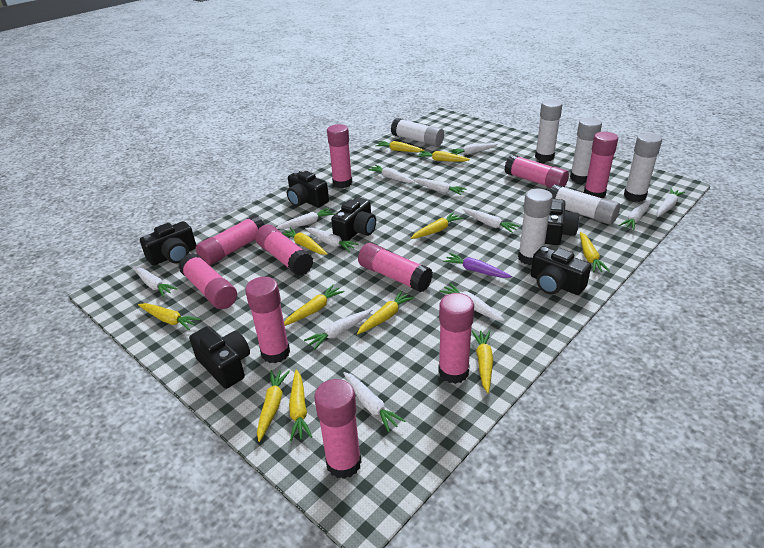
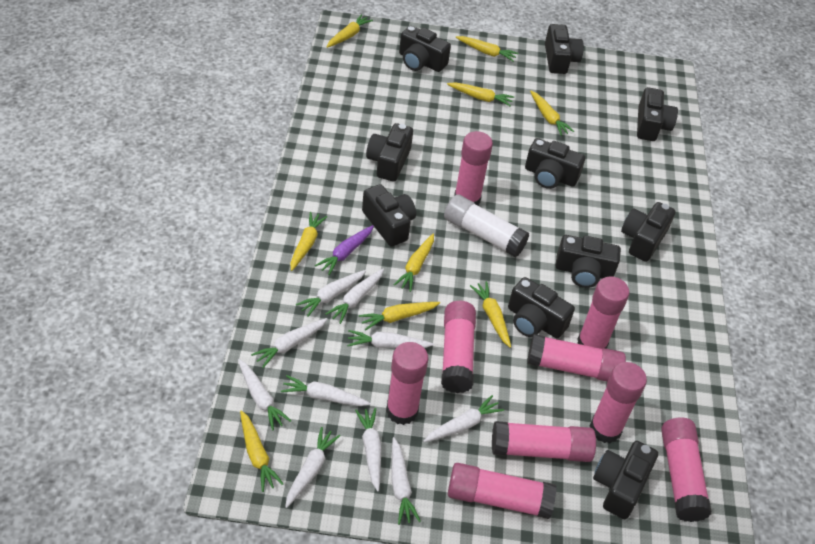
black camera: 6 -> 10
pink glue stick: 10 -> 9
white carrot: 12 -> 10
white glue stick: 6 -> 1
yellow carrot: 11 -> 9

